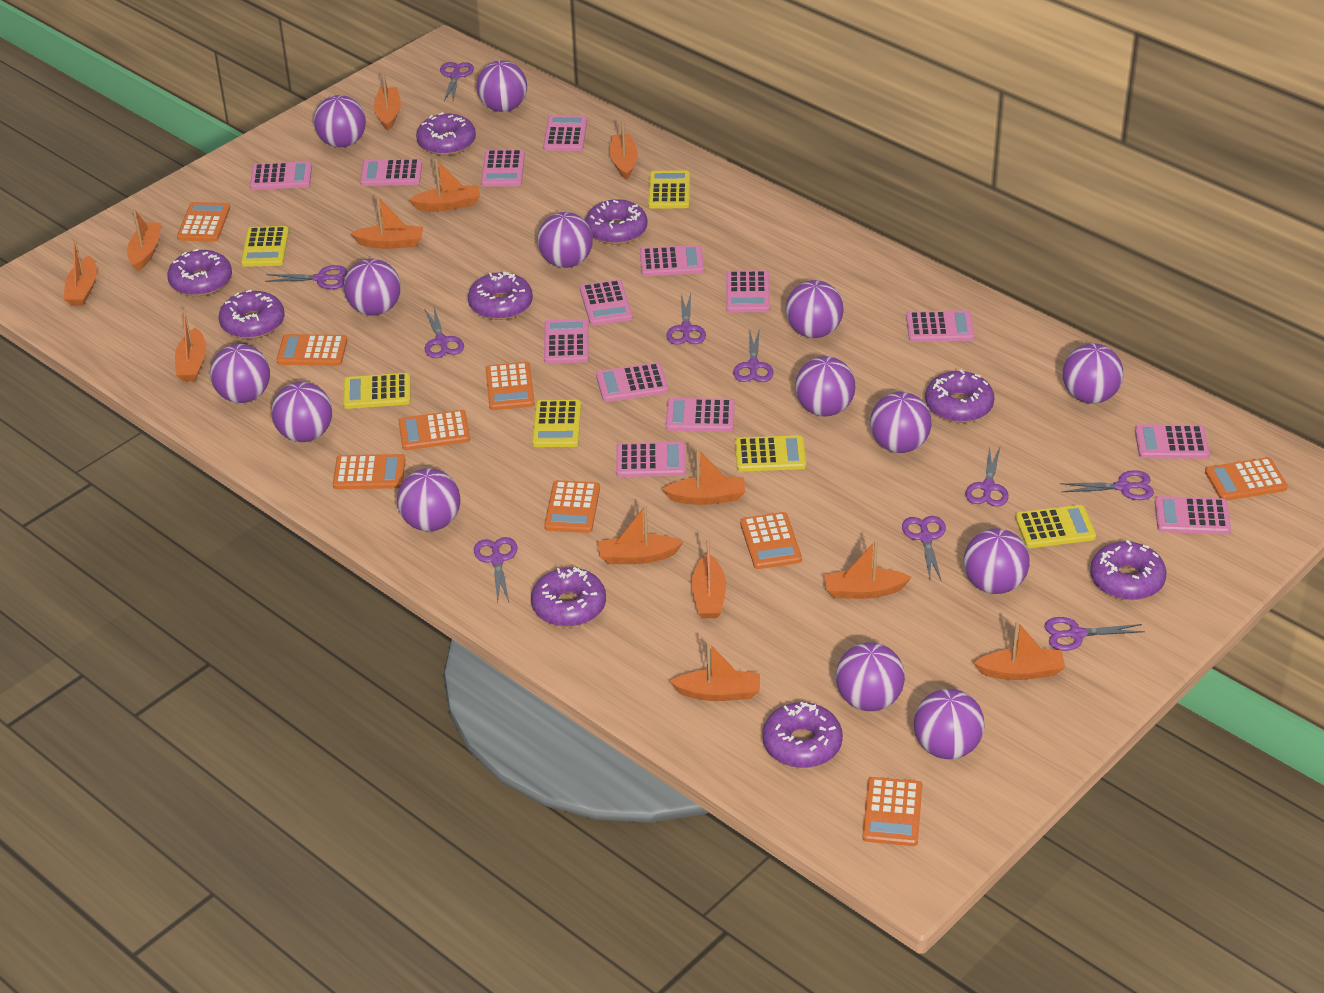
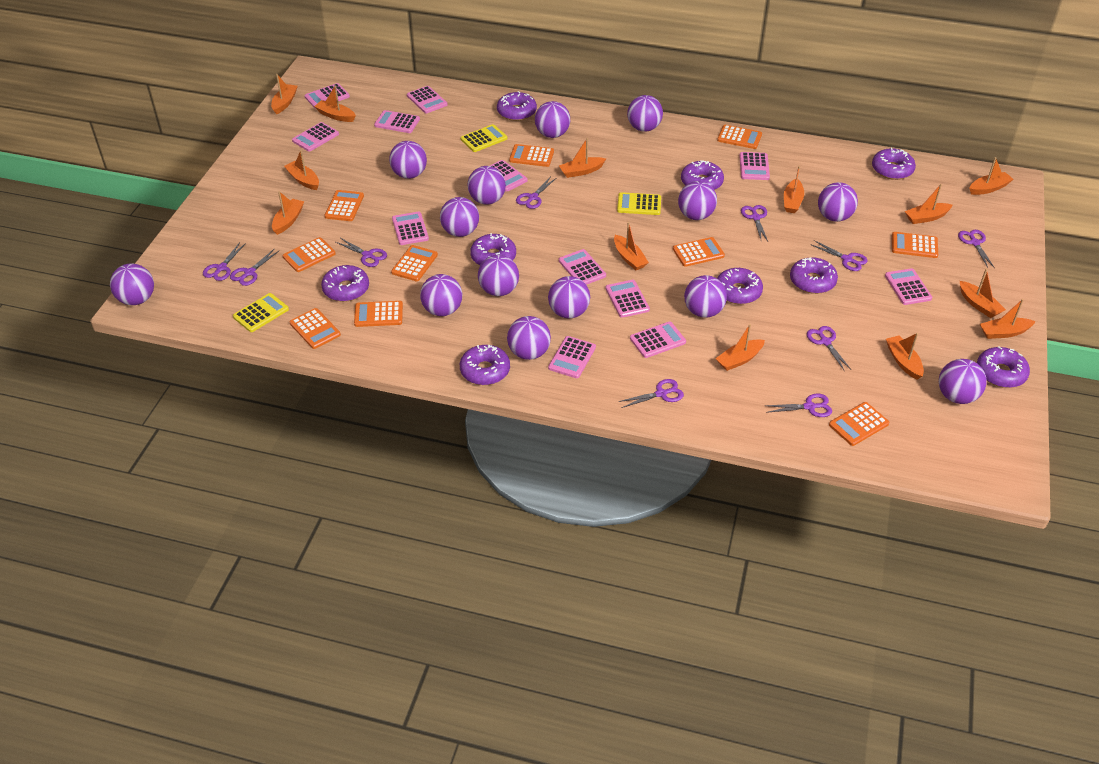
orange calculator: 9 -> 10
pink calculator: 14 -> 12
yellow calculator: 6 -> 3

